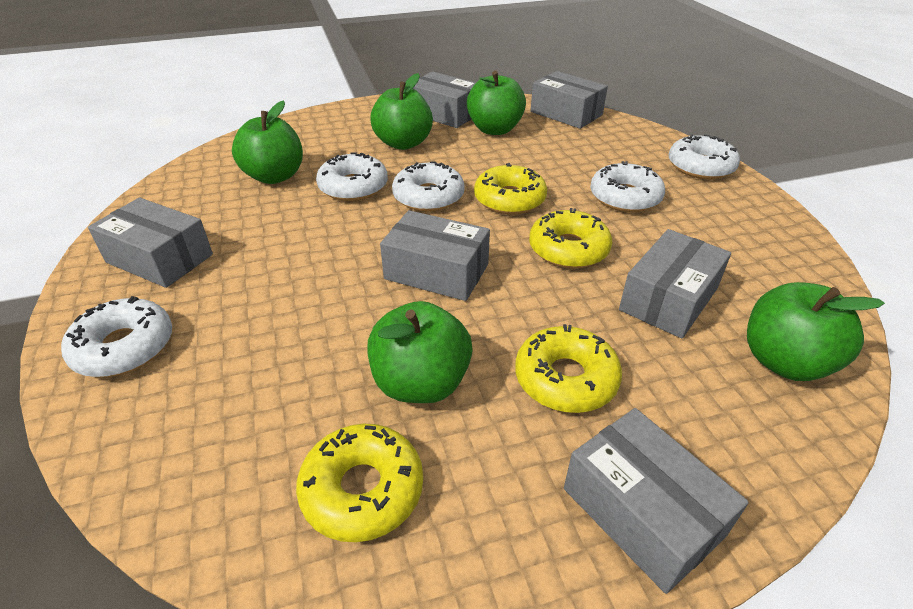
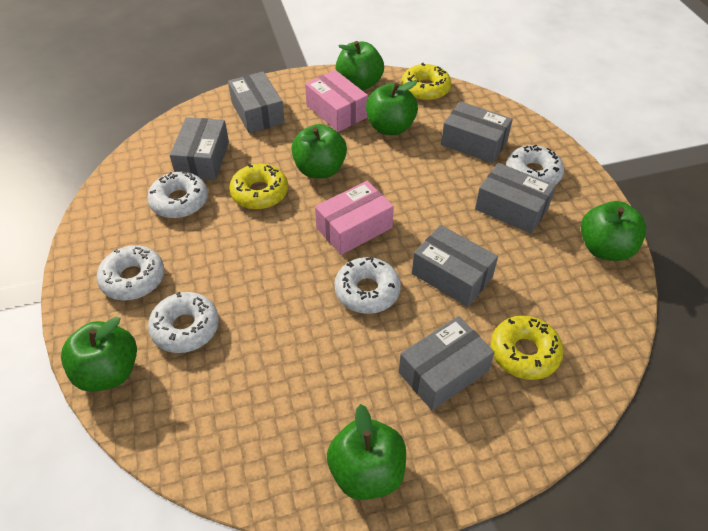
green apple: 5 -> 6
pink box: 0 -> 2
yellow donut: 4 -> 3

